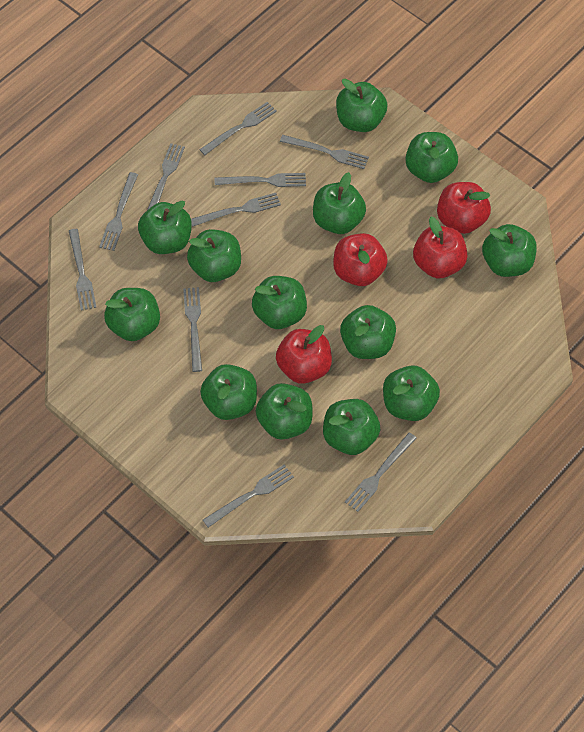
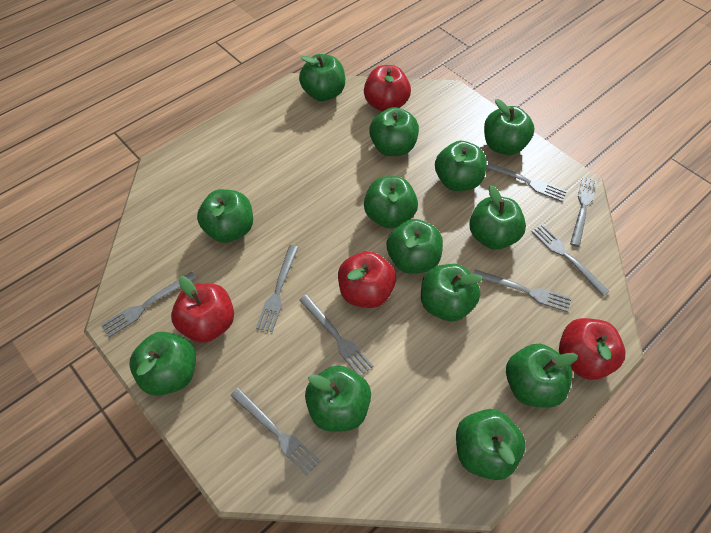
grey fork: 10 -> 8

